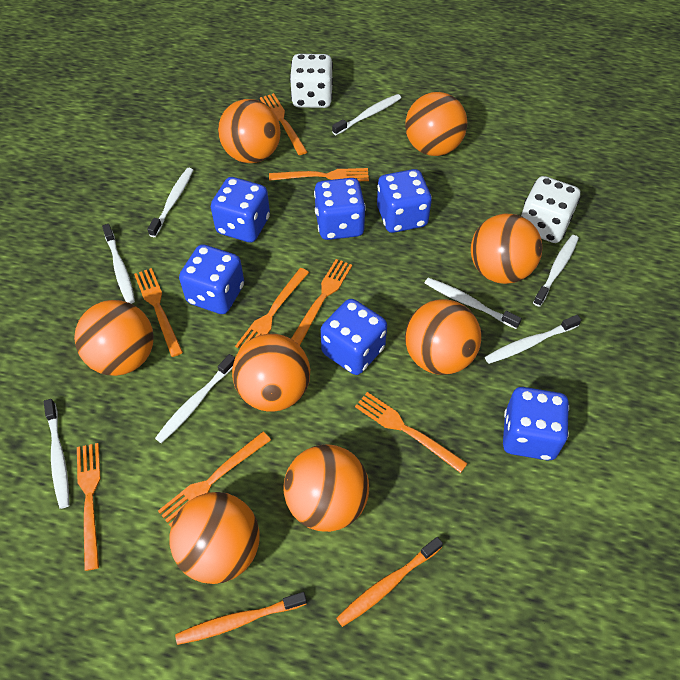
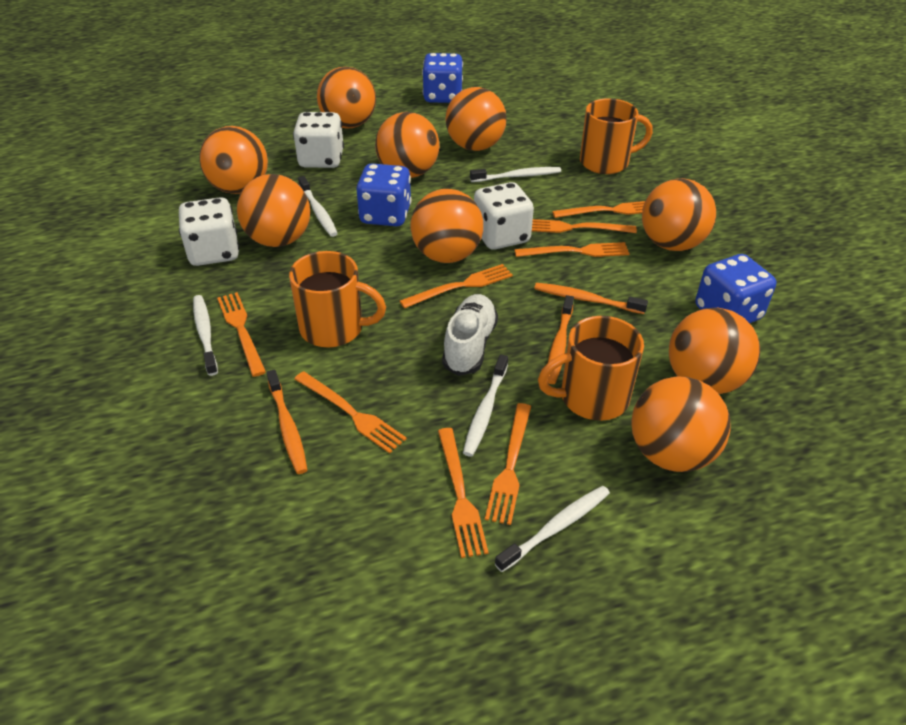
blue dice: 6 -> 3
orange ball: 8 -> 9
orange mug: 0 -> 3
orange toothbrush: 2 -> 3
white dice: 2 -> 3
white shoe: 0 -> 1
white toothbrush: 8 -> 5

